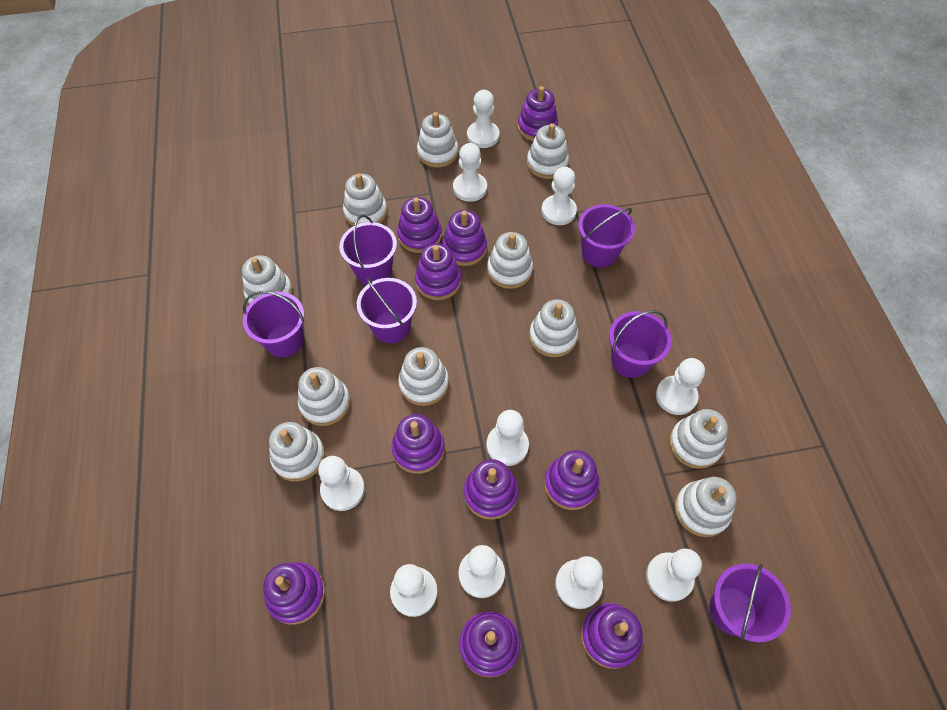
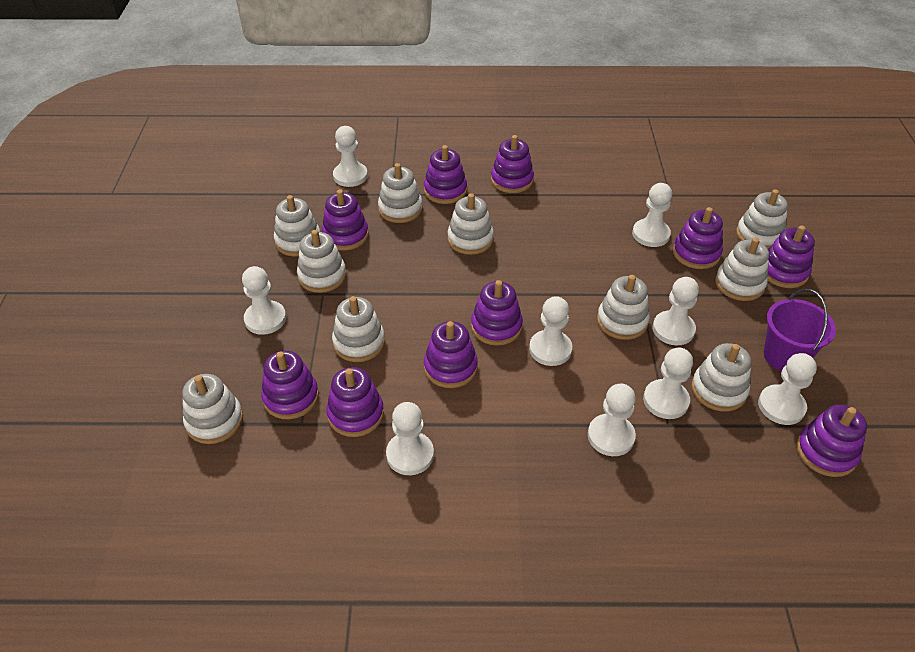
purple bucket: 6 -> 1
white pawn: 10 -> 9
white stacking toy: 11 -> 10

